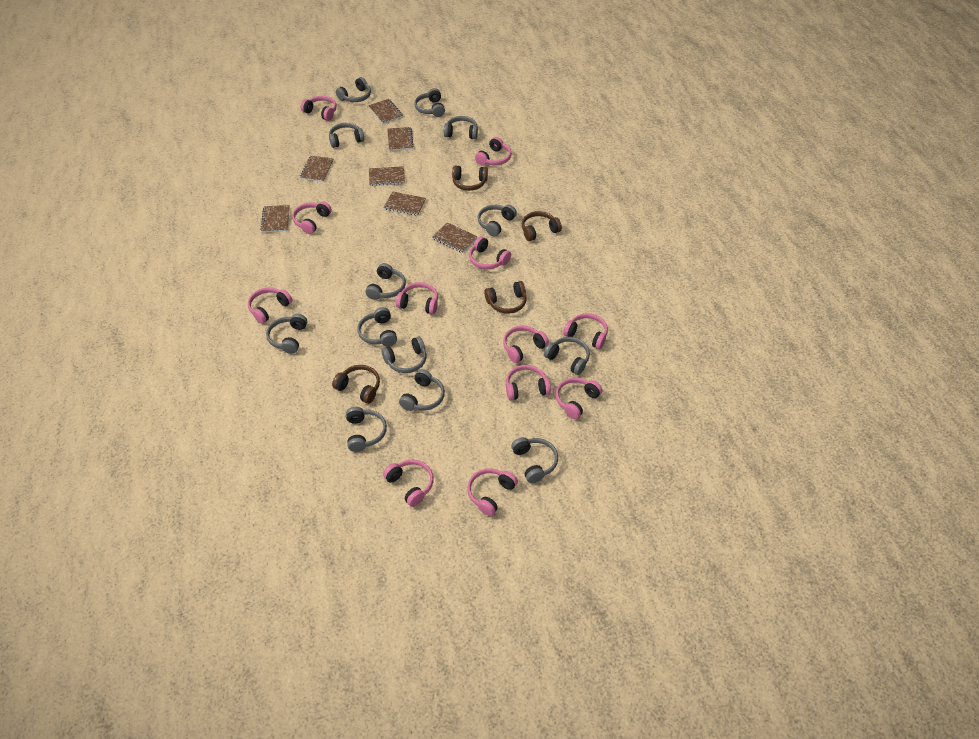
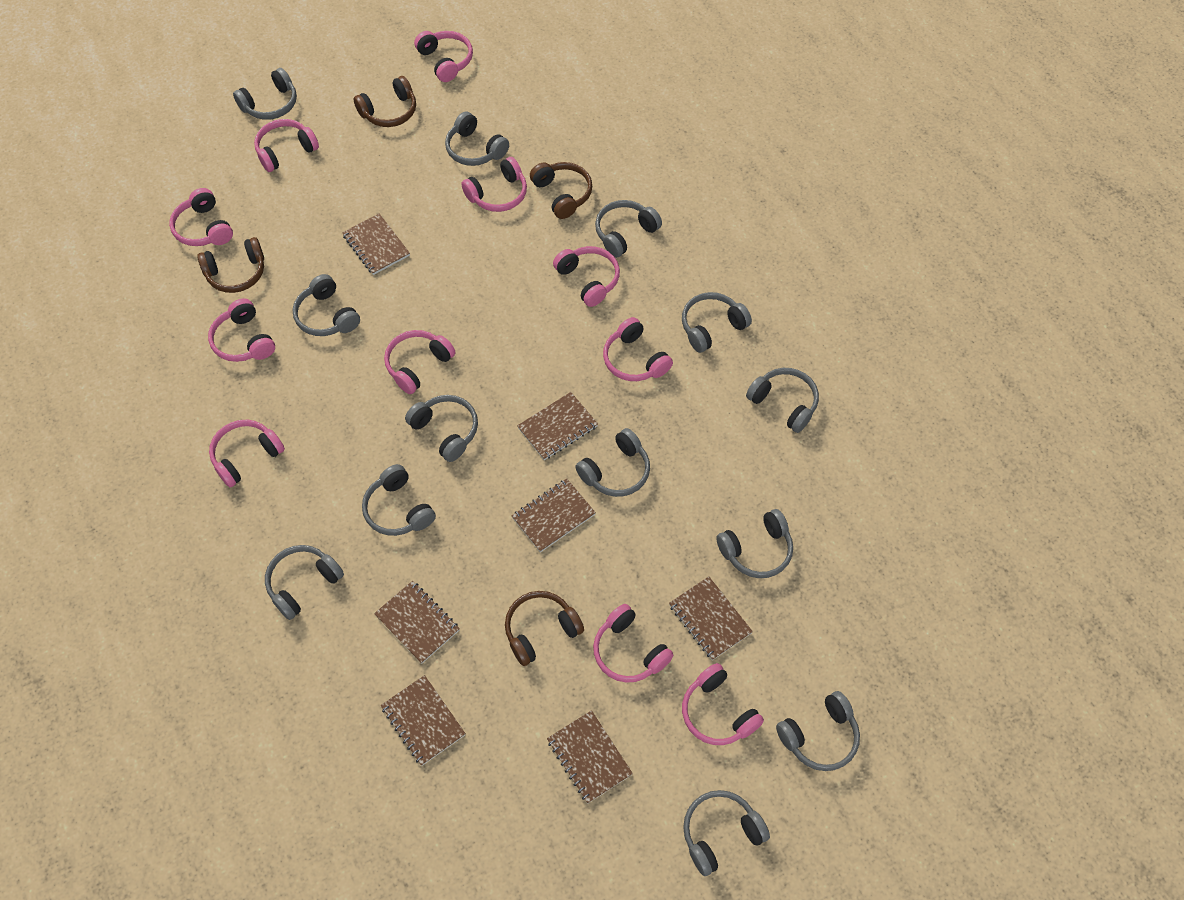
pink headphones: 12 -> 11

